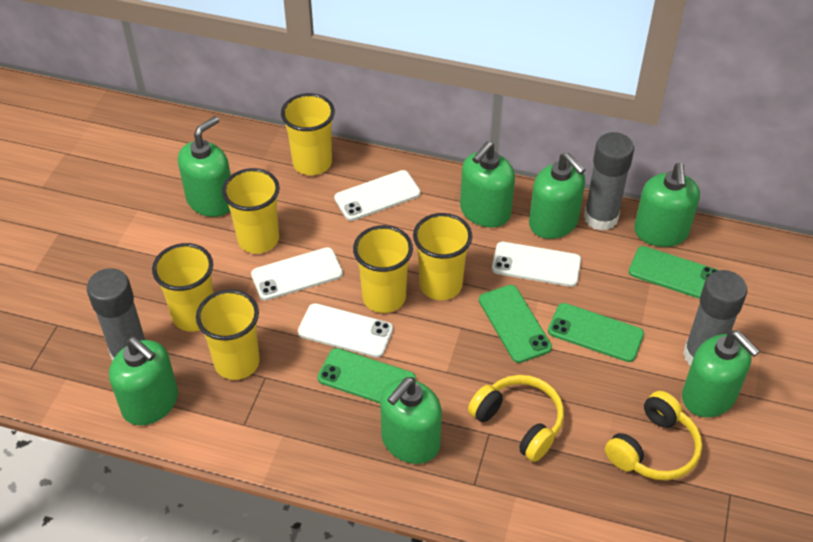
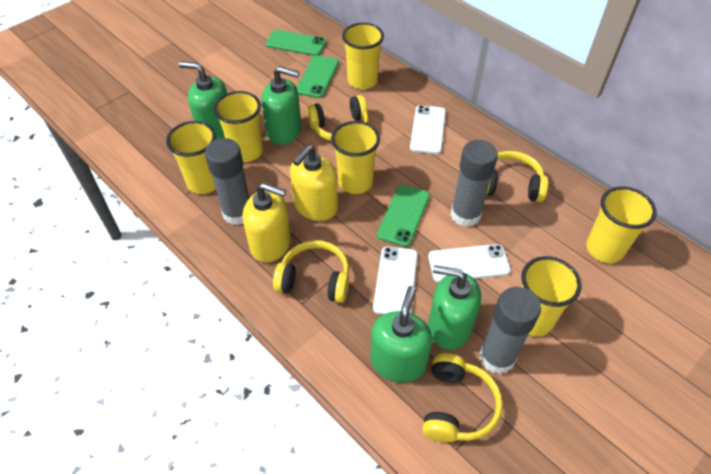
green phone: 4 -> 3
green soap dispenser: 7 -> 4
white phone: 4 -> 3
yellow headphones: 2 -> 4
yellow soap dispenser: 0 -> 2

